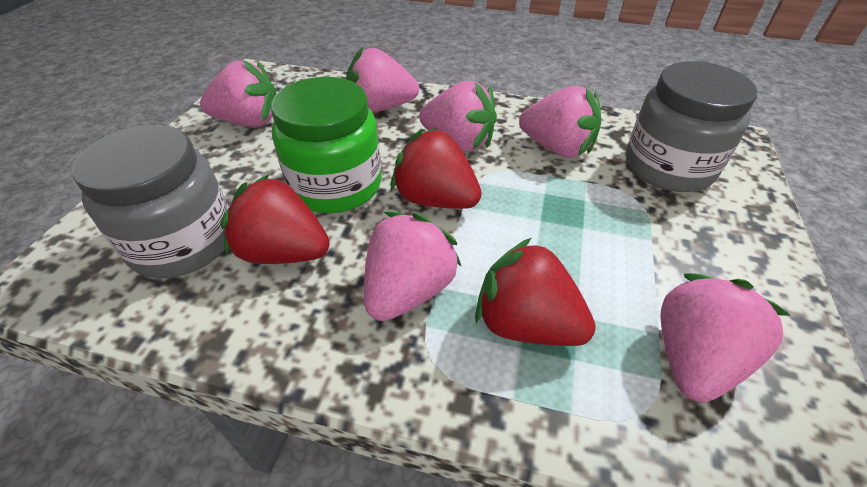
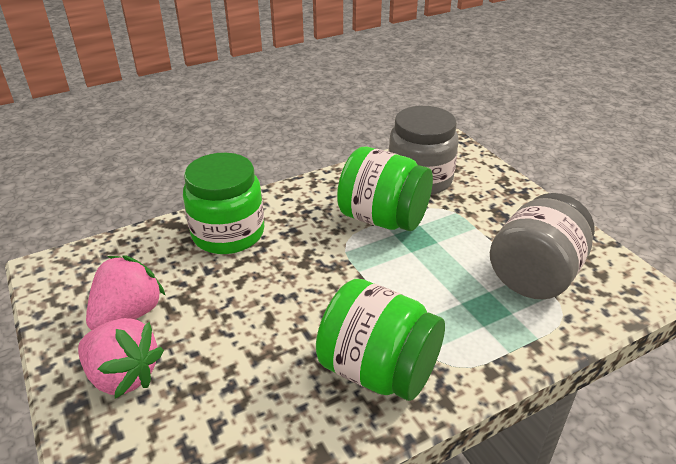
green jar: 1 -> 3
pink strawberry: 6 -> 2
red strawberry: 3 -> 0

